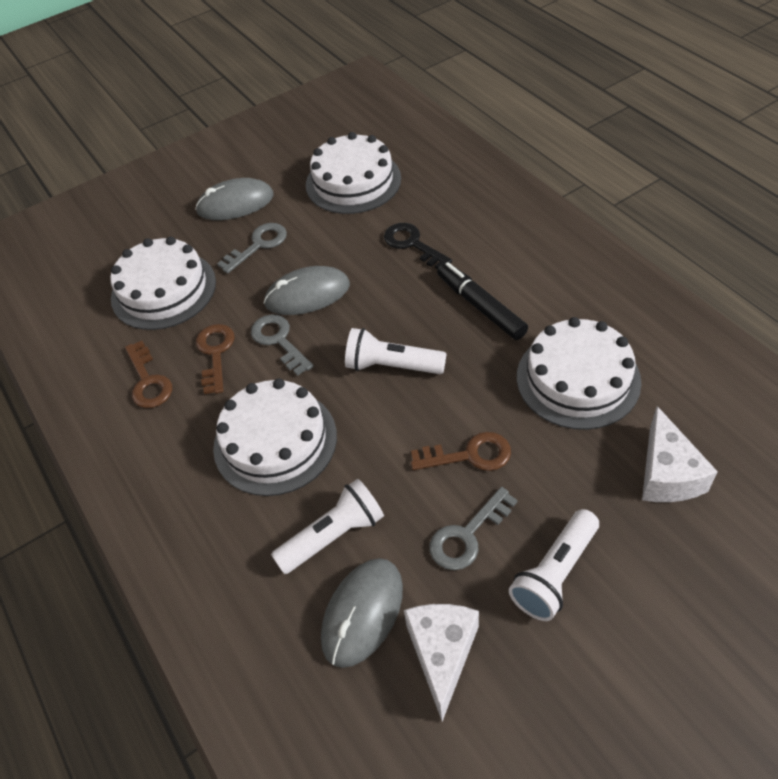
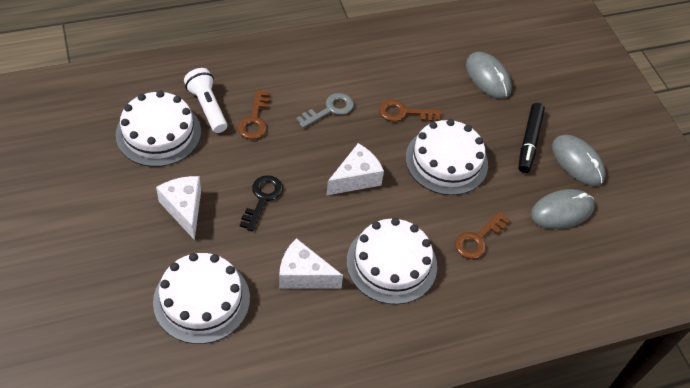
grey key: 3 -> 1
white cheese: 2 -> 3
white flashlight: 3 -> 1

